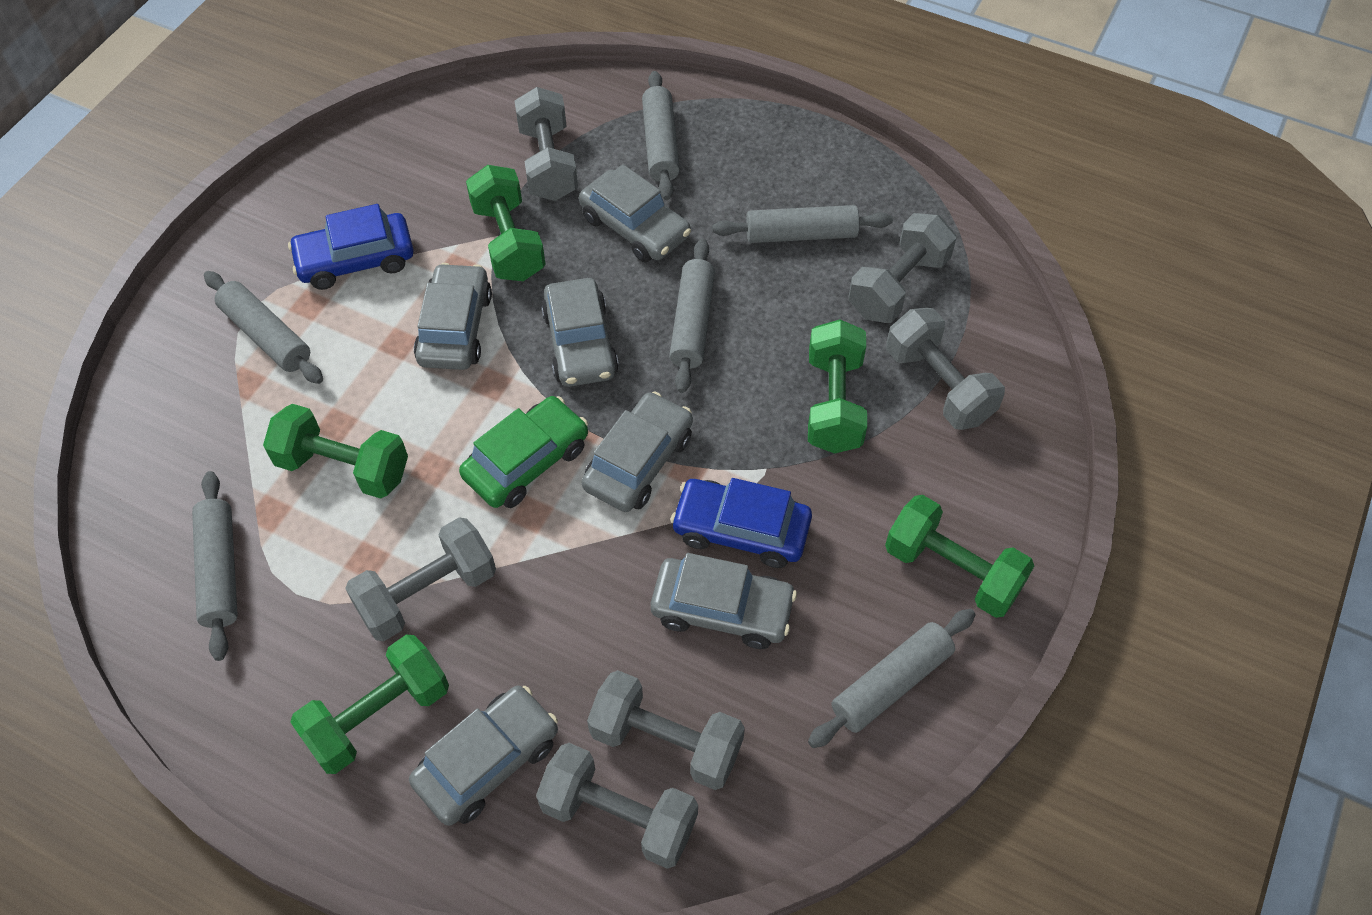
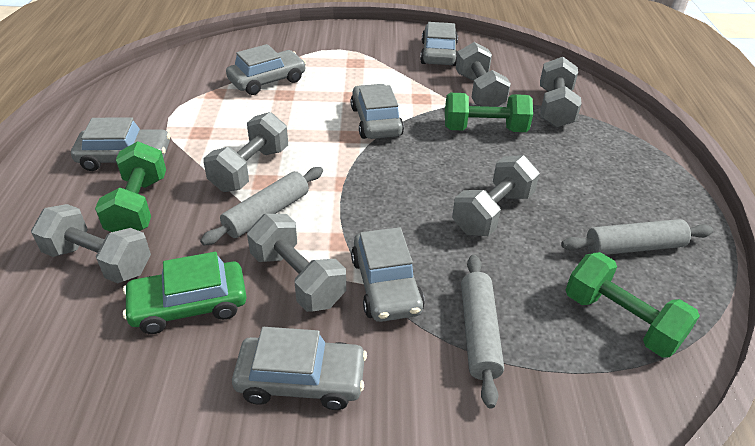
blue car: 2 -> 0
green dumbbell: 5 -> 3
grey rolling pin: 6 -> 3

